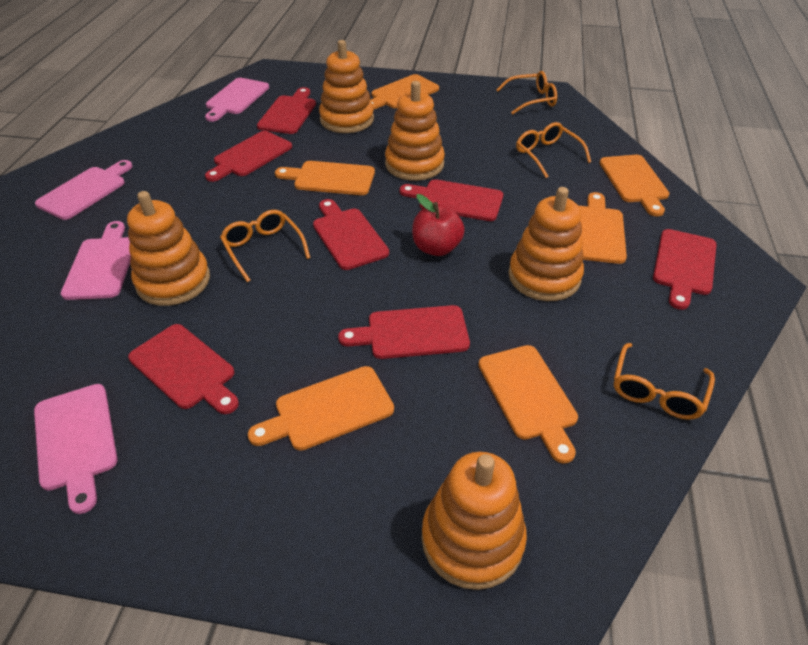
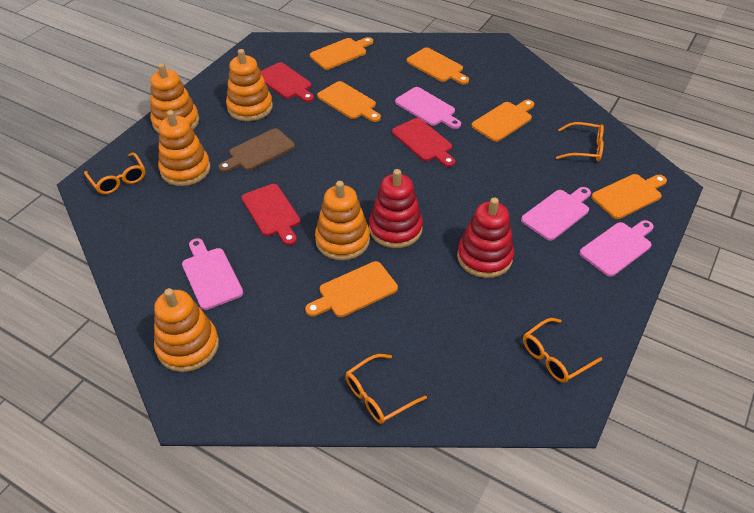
brown cutting board: 0 -> 1
red apple: 1 -> 0
red cutting board: 7 -> 3
red stacking toy: 0 -> 2

